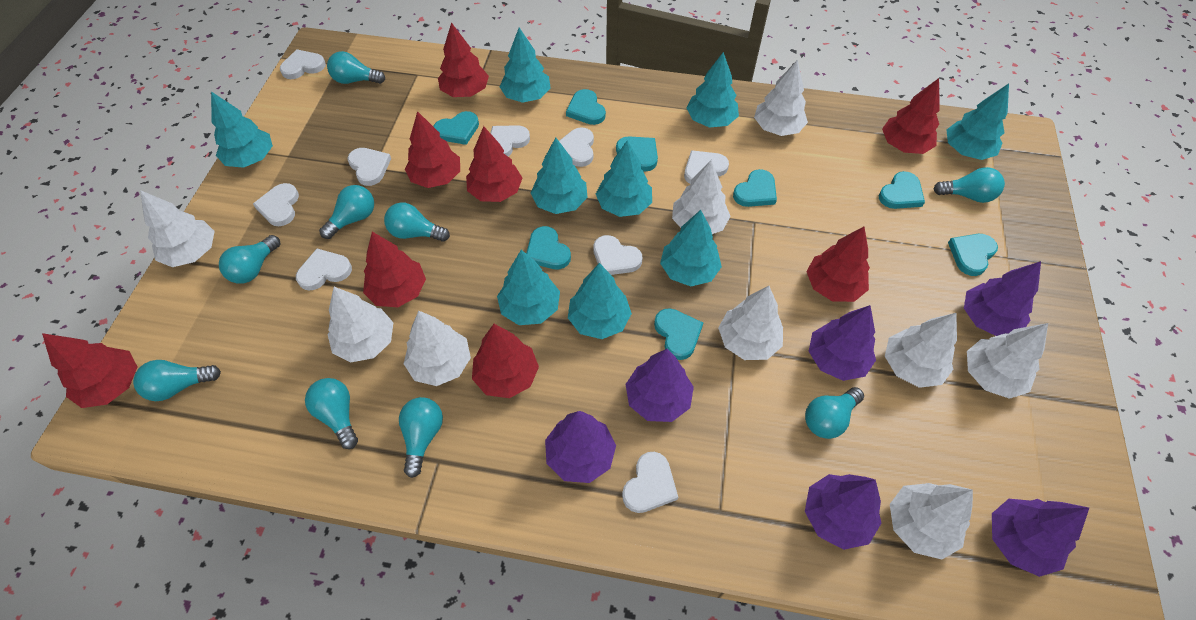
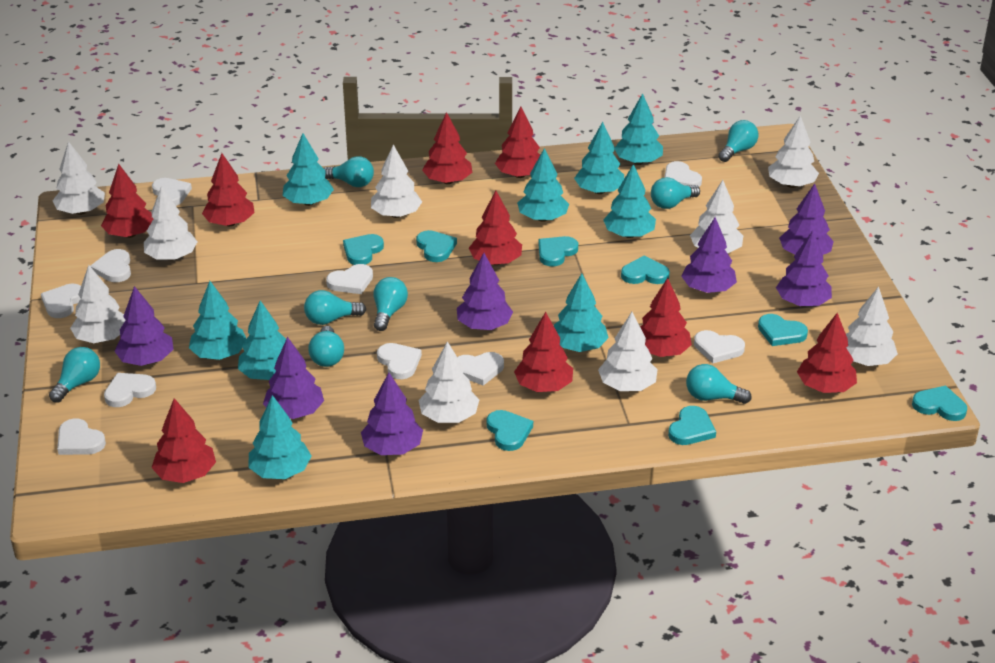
purple tree: 6 -> 7
red tree: 8 -> 9
turquoise light bulb: 9 -> 8
white heart: 9 -> 10

